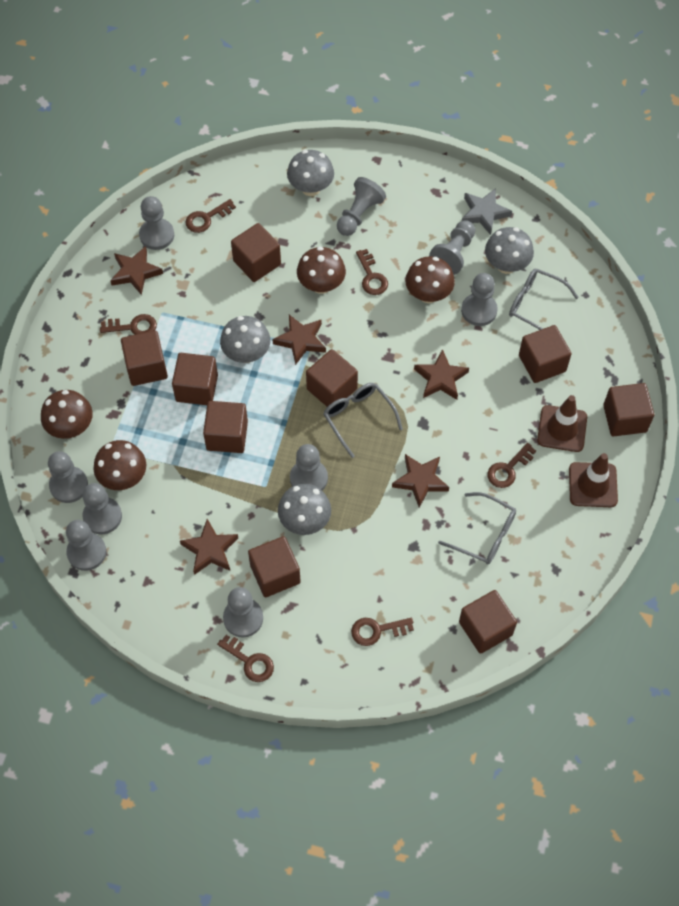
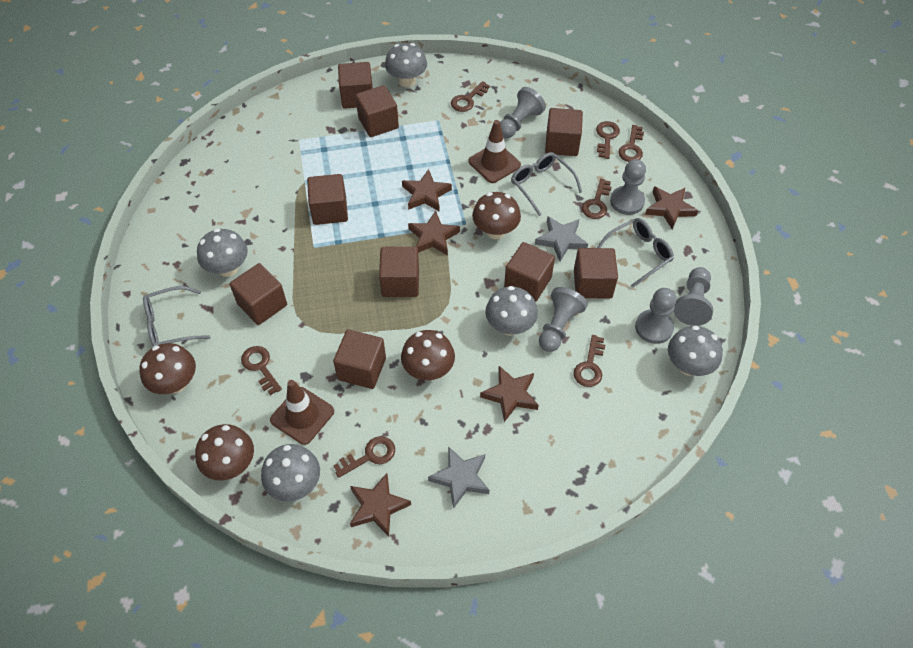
brown key: 6 -> 7
grey mushroom: 4 -> 5
grey pawn: 9 -> 5
grey star: 1 -> 2

